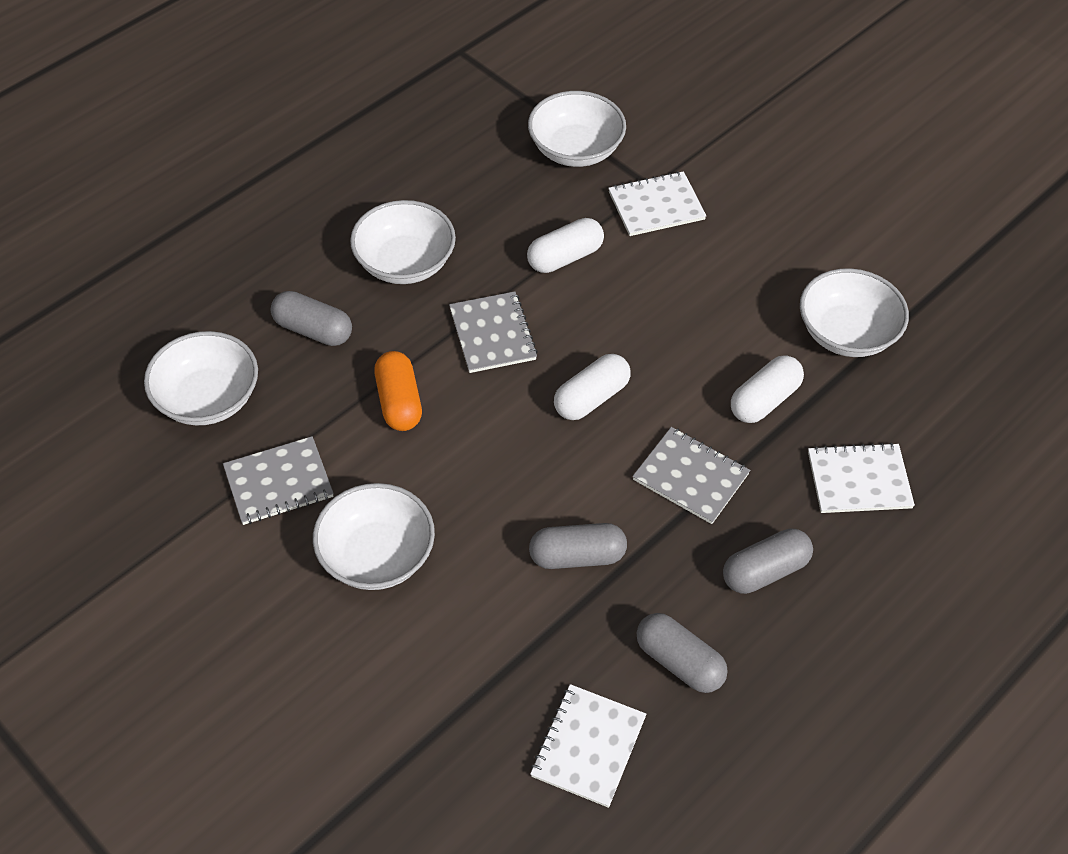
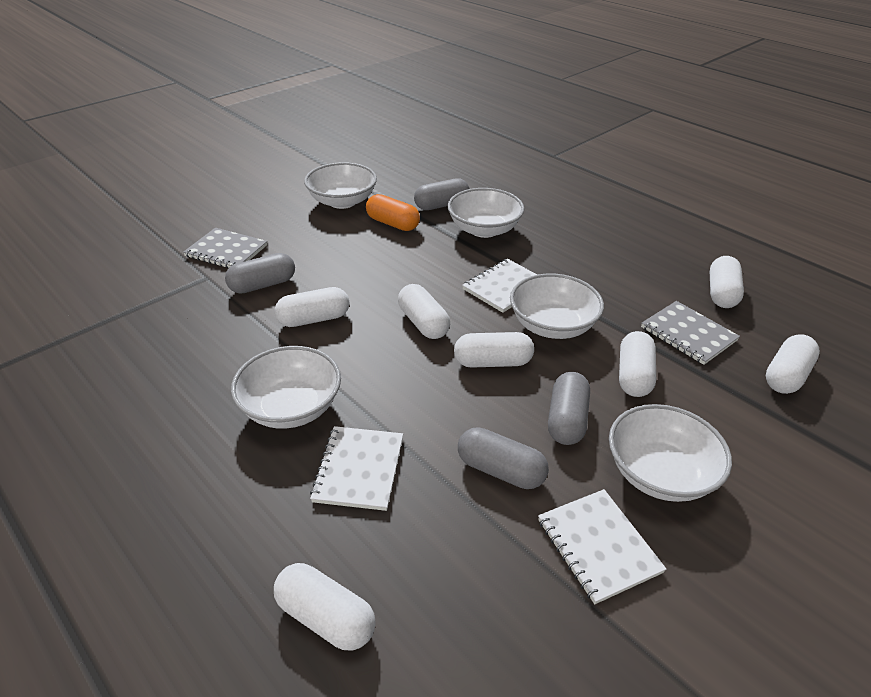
grey notebook: 3 -> 2
white capsule: 3 -> 7

